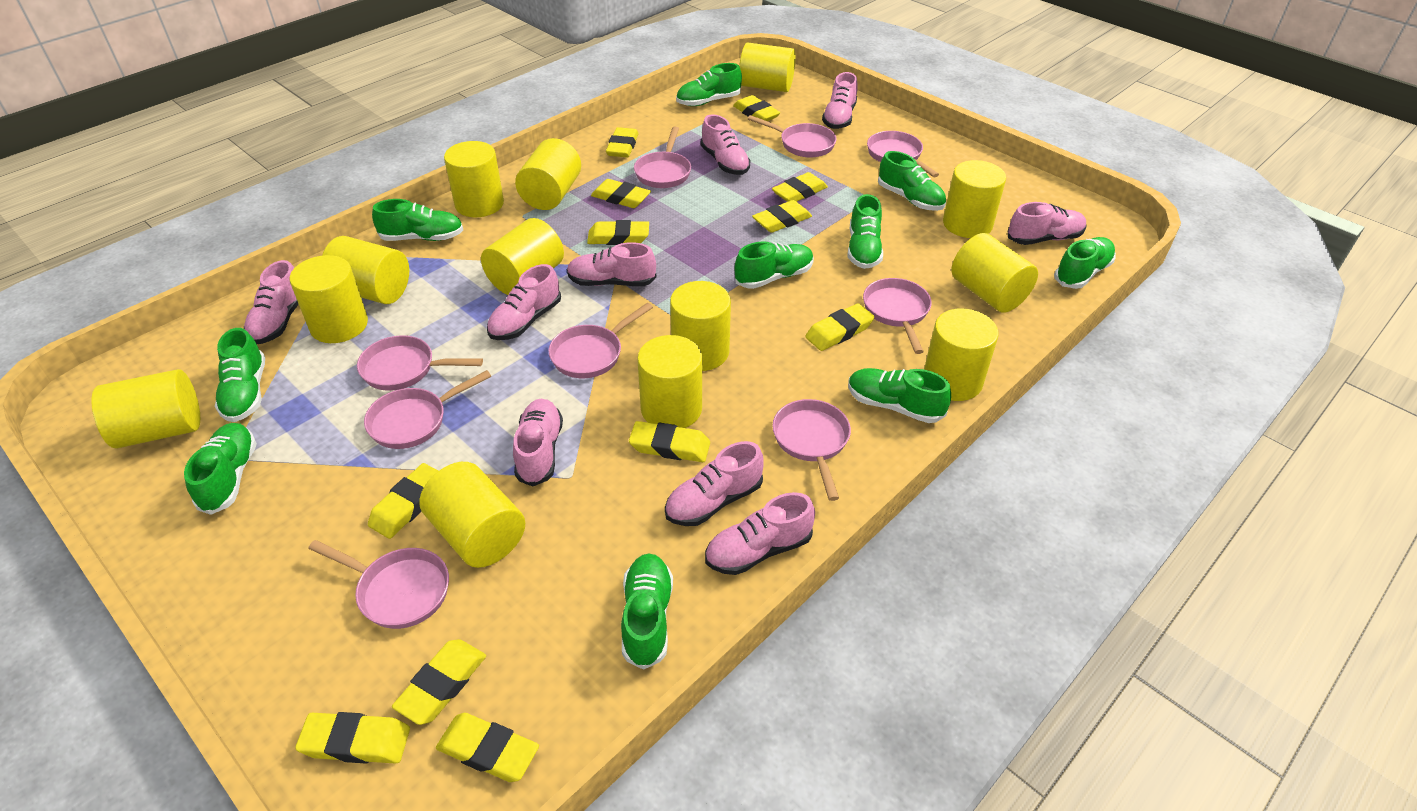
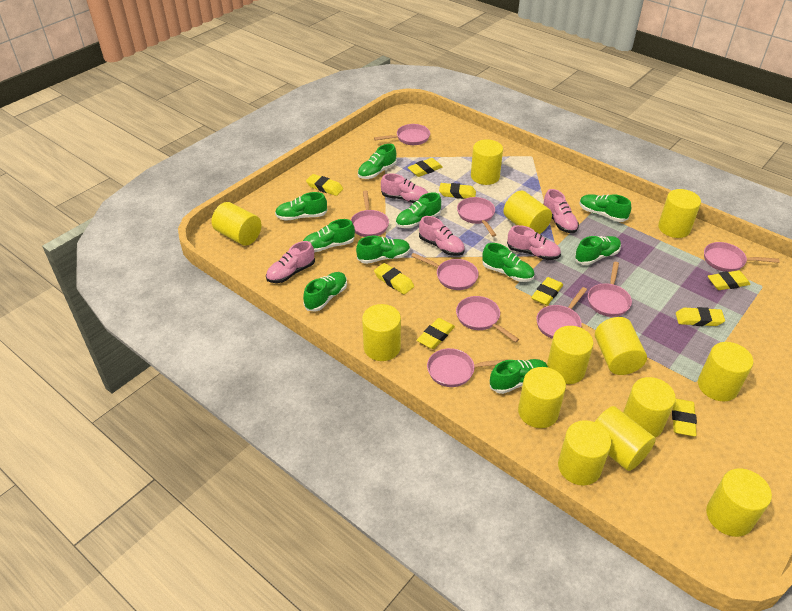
pink shoe: 9 -> 5
yellow eraser: 12 -> 9

